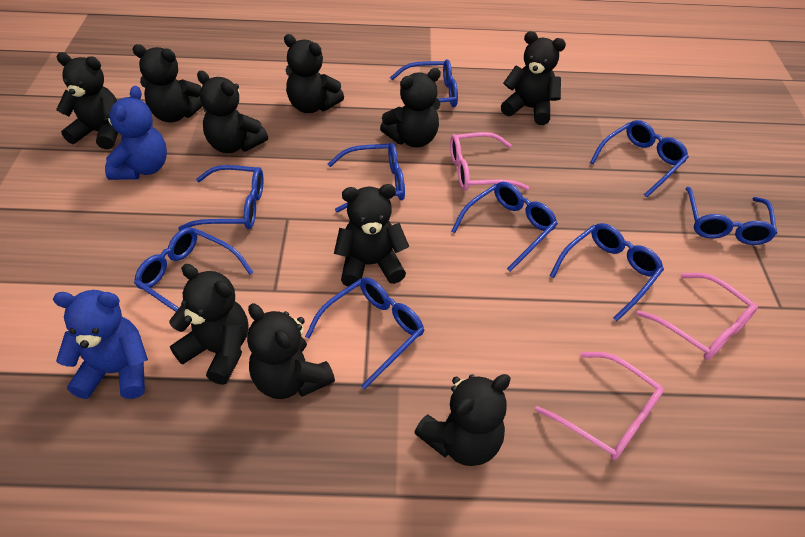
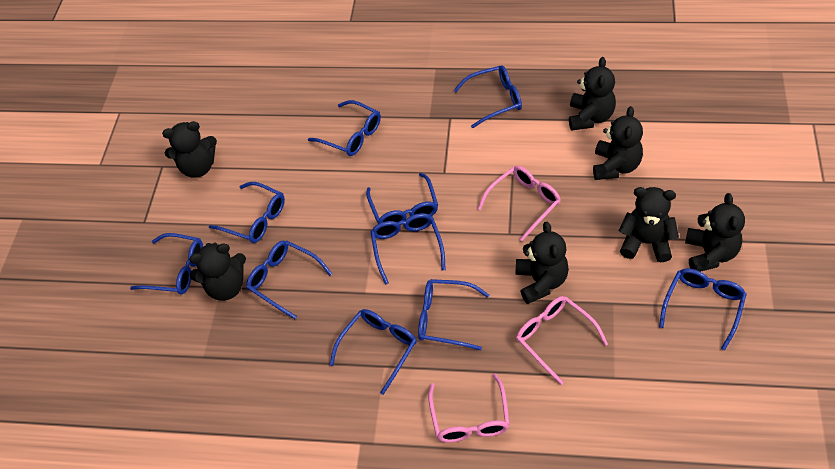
black teddy bear: 10 -> 7
blue glasses: 9 -> 10
blue teddy bear: 2 -> 0

